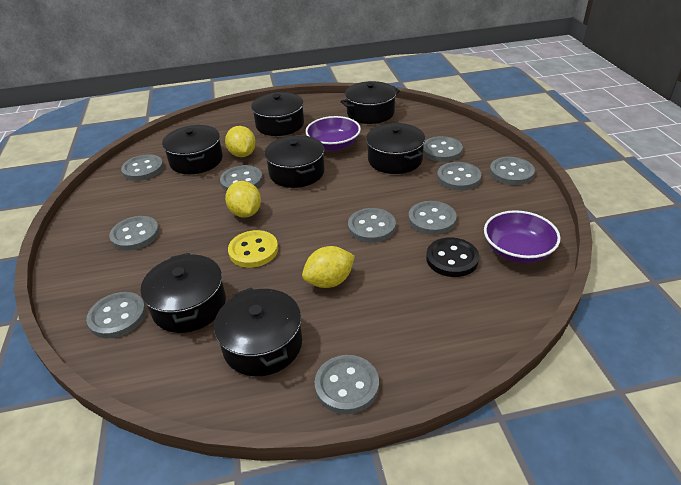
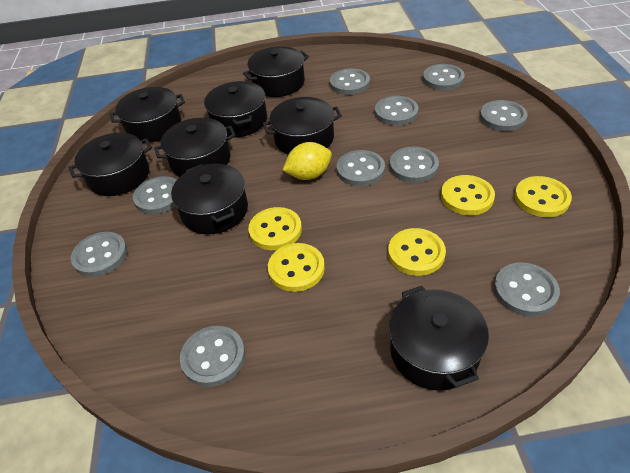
black button: 1 -> 0
black pot: 7 -> 8
purple bowl: 2 -> 0
yellow button: 1 -> 5
yellow lemon: 3 -> 1

